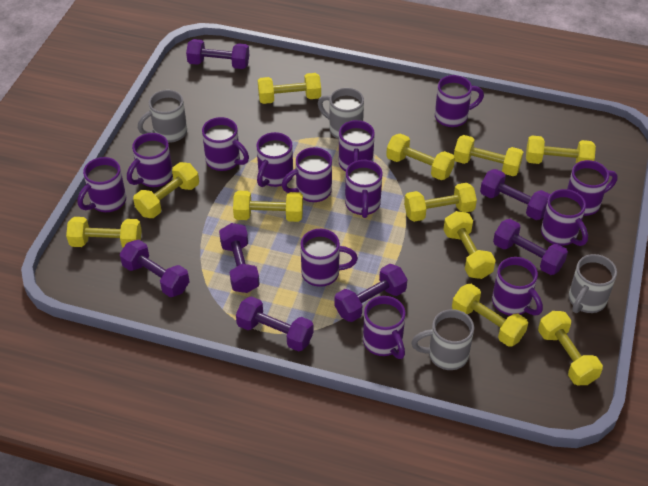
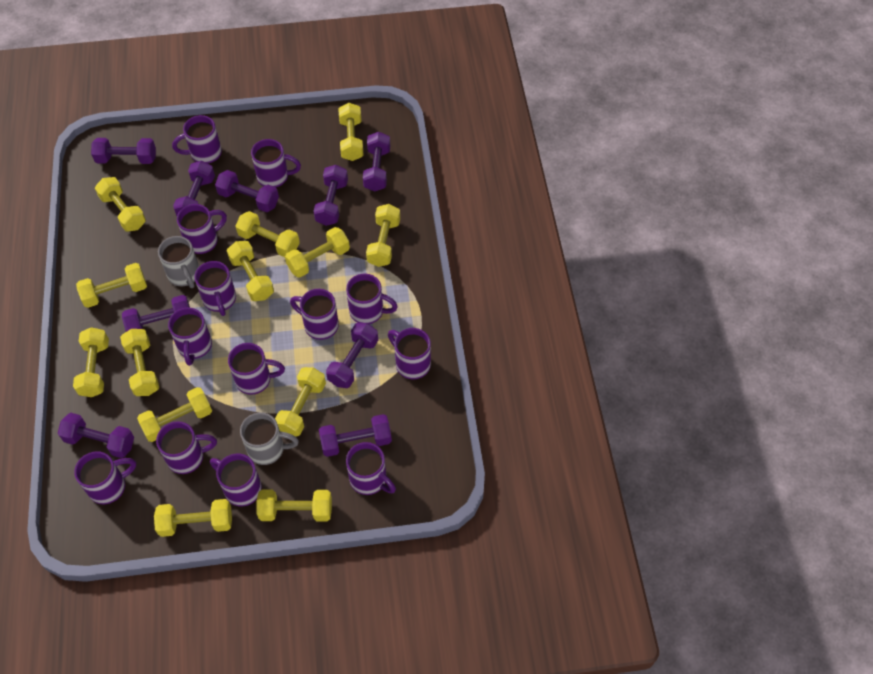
grey mug: 4 -> 2
purple dumbbell: 7 -> 9
yellow dumbbell: 11 -> 13

